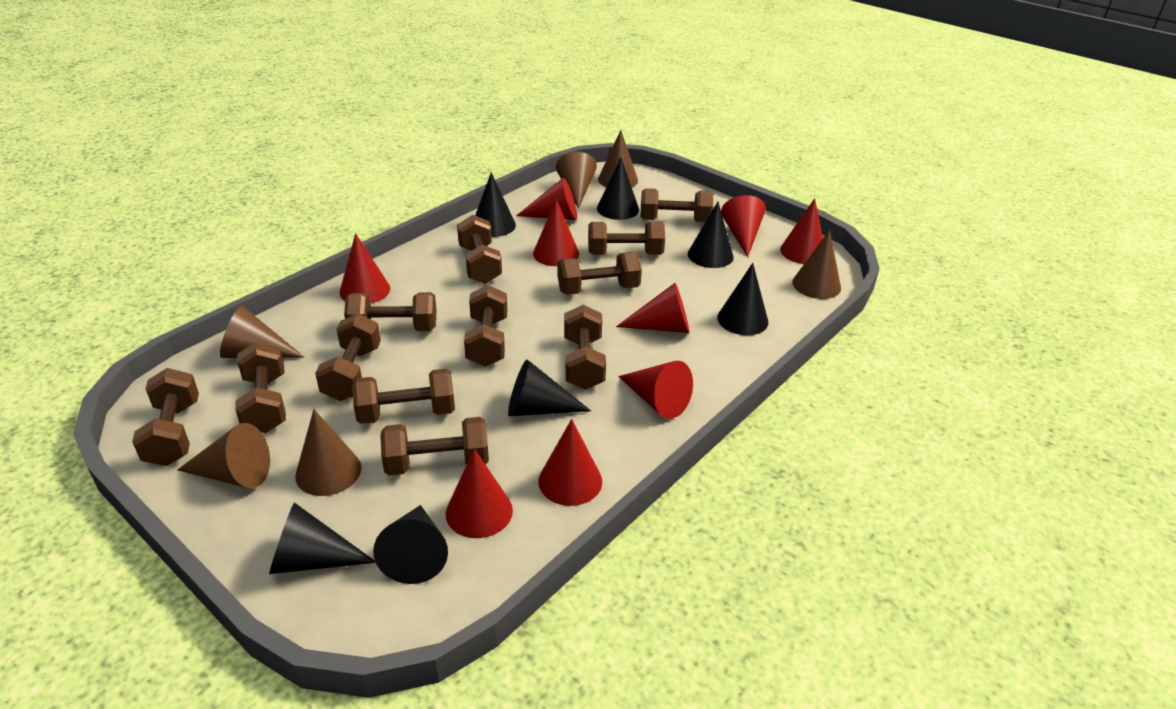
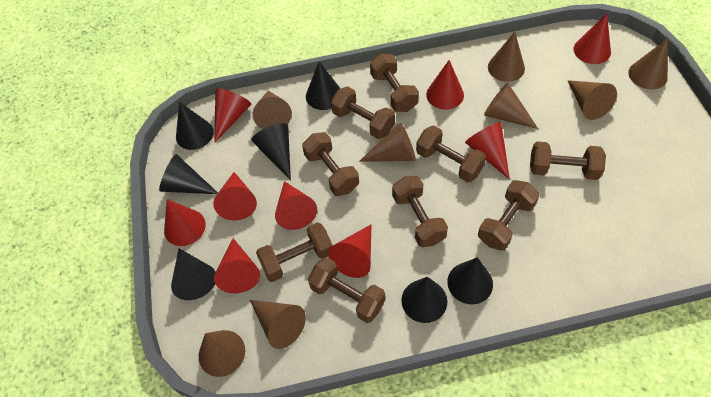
brown cone: 6 -> 8
brown dumbbell: 12 -> 9

